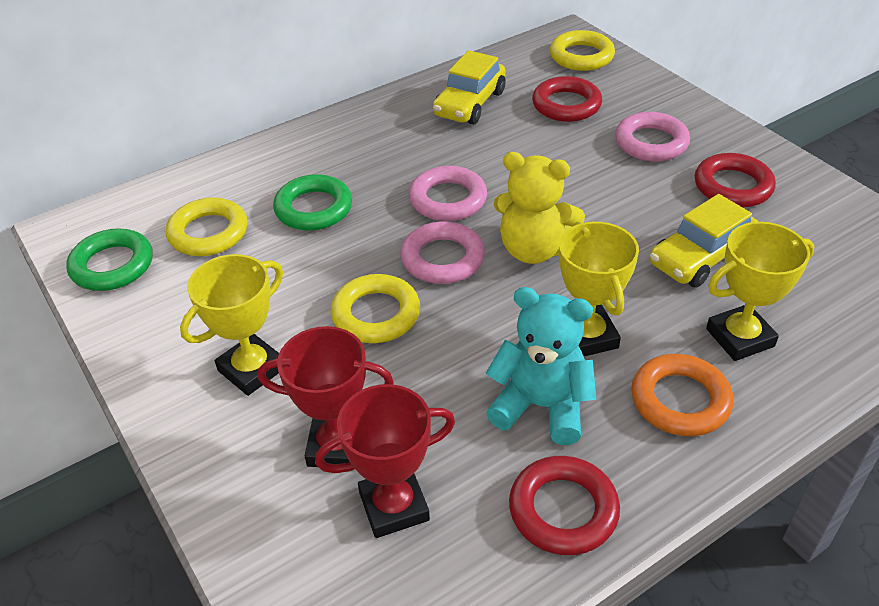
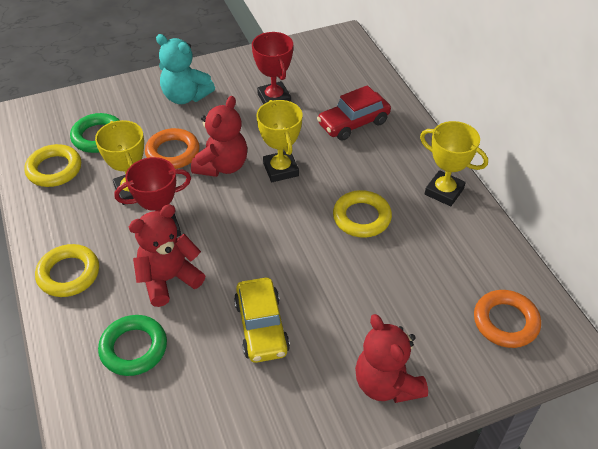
orange ring: 1 -> 2
pink ring: 3 -> 0
red car: 0 -> 1
red ring: 3 -> 0
red teddy bear: 0 -> 3
yellow car: 2 -> 1
yellow teddy bear: 1 -> 0

